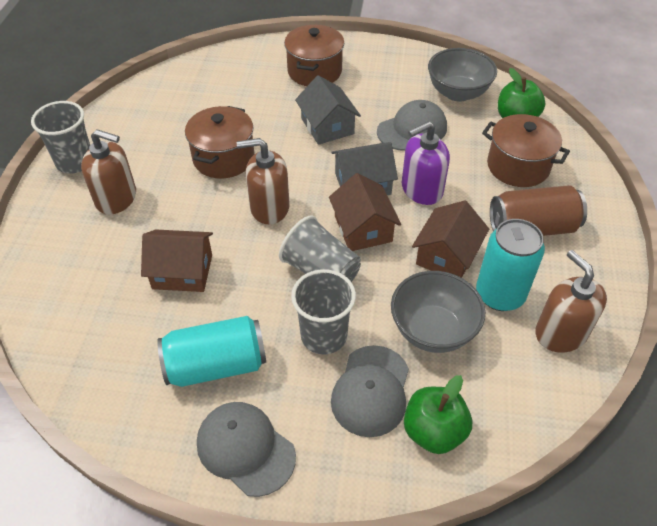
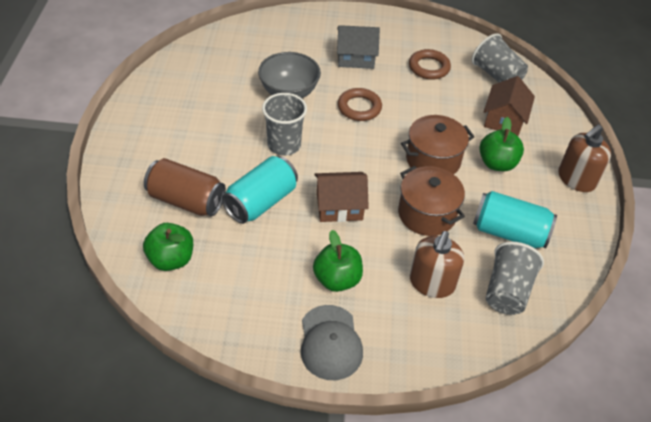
brown house: 3 -> 2
brown pot: 3 -> 2
brown ring: 0 -> 2
brown soap dispenser: 3 -> 2
green apple: 2 -> 3
grey bowl: 2 -> 1
grey cap: 3 -> 1
grey house: 2 -> 1
purple soap dispenser: 1 -> 0

